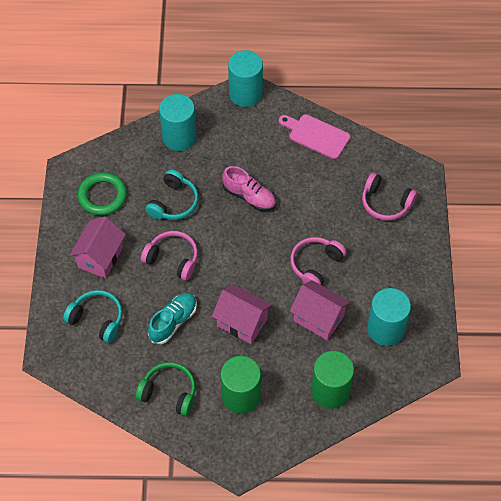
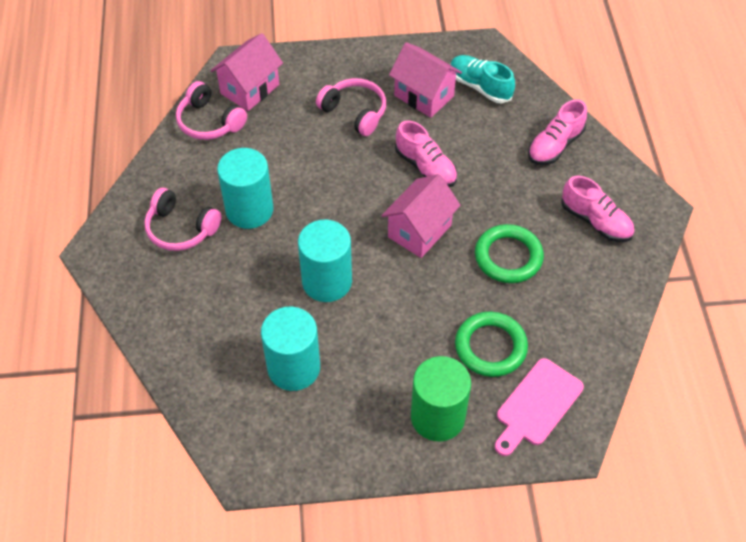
green cylinder: 2 -> 1
green headphones: 1 -> 0
green ring: 1 -> 2
pink shoe: 1 -> 3
turquoise headphones: 2 -> 0

